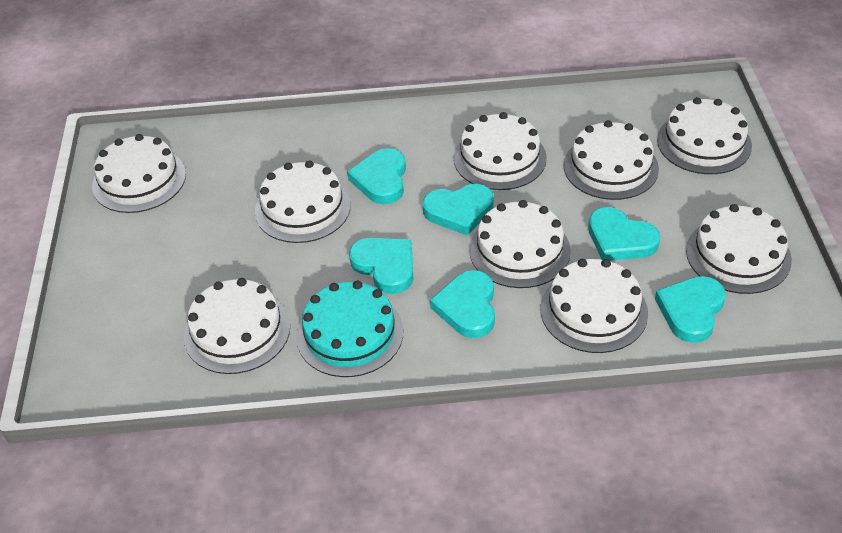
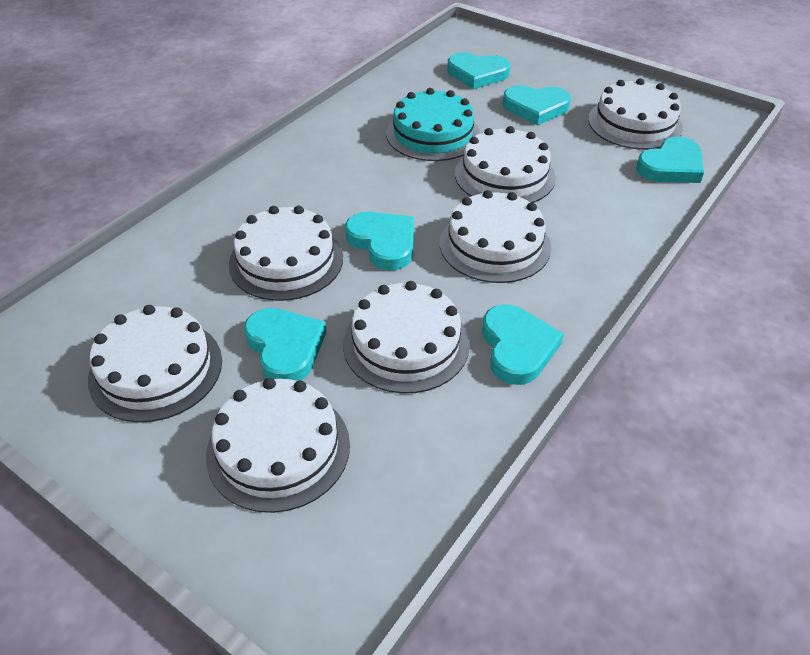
white cake: 9 -> 7

